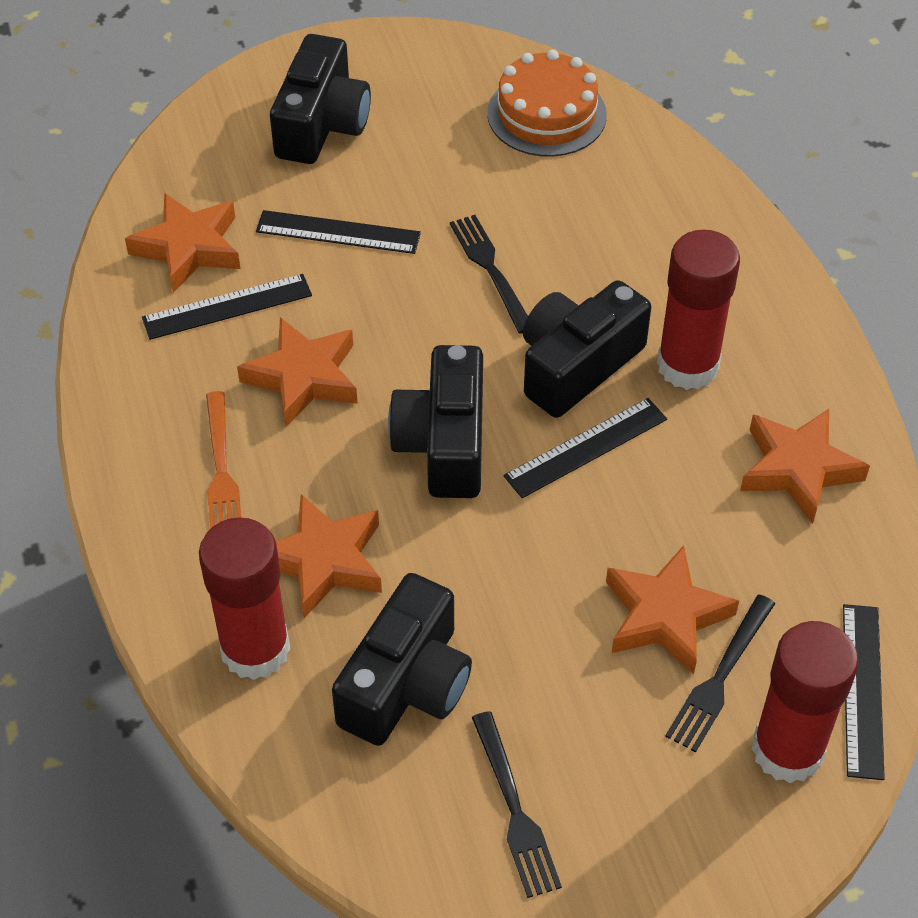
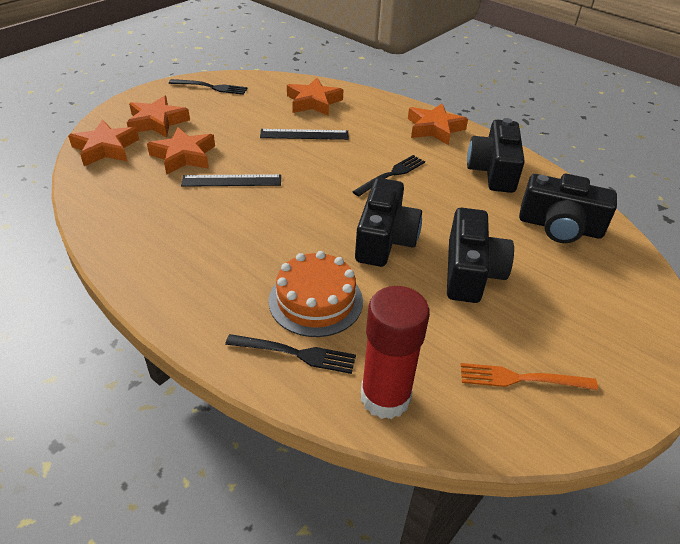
black ruler: 4 -> 2
red glue stick: 3 -> 1

